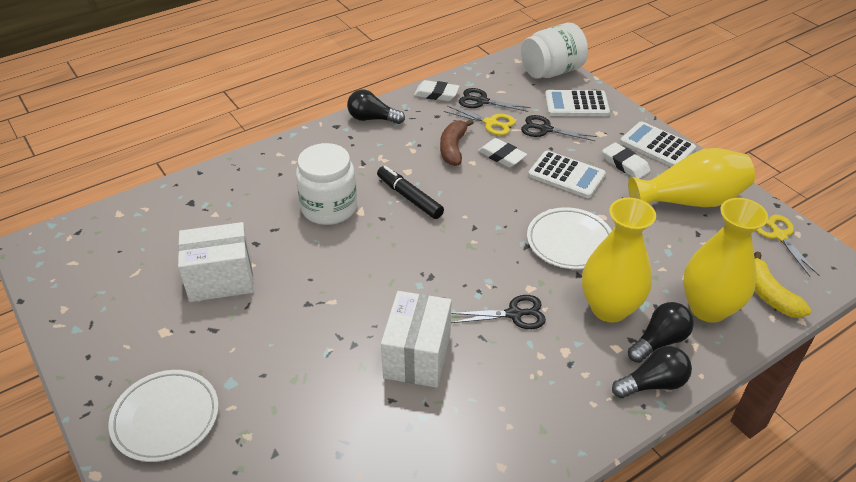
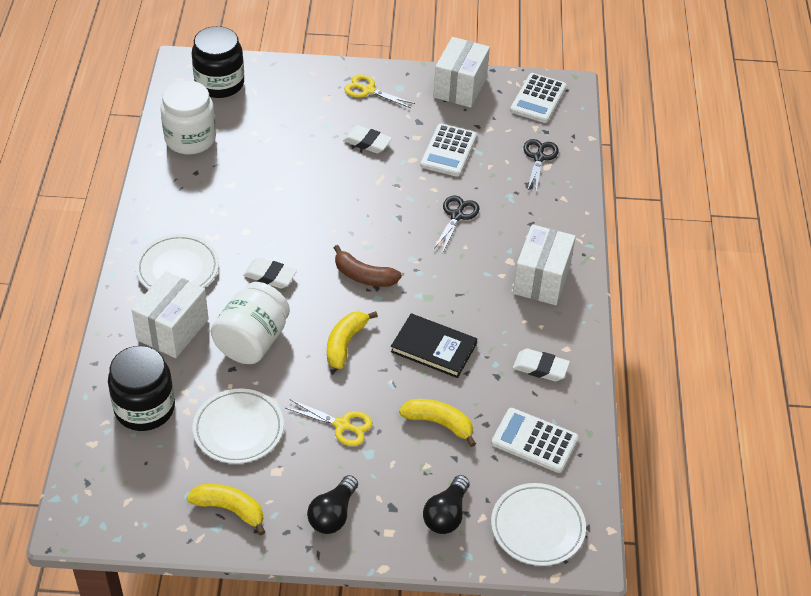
black book: 0 -> 1
black jar: 0 -> 2
black light bulb: 3 -> 2
black marker: 1 -> 0
black scissors: 3 -> 2
white box: 2 -> 3
white plate: 2 -> 3
yellow banana: 1 -> 3
yellow vase: 3 -> 0

